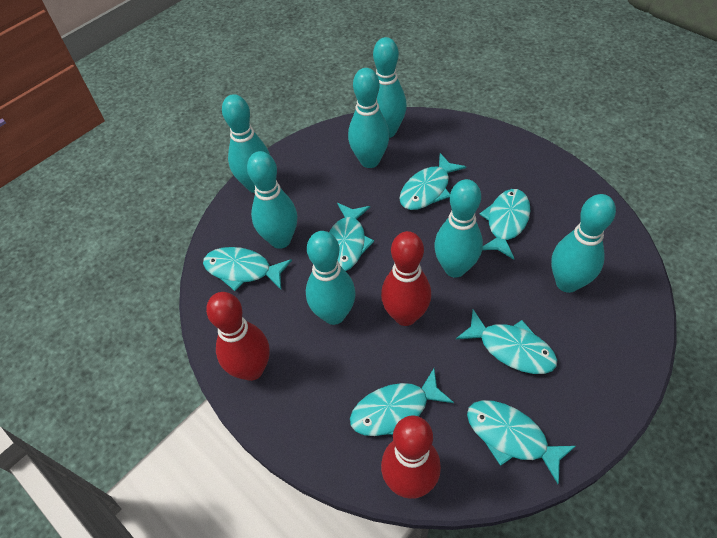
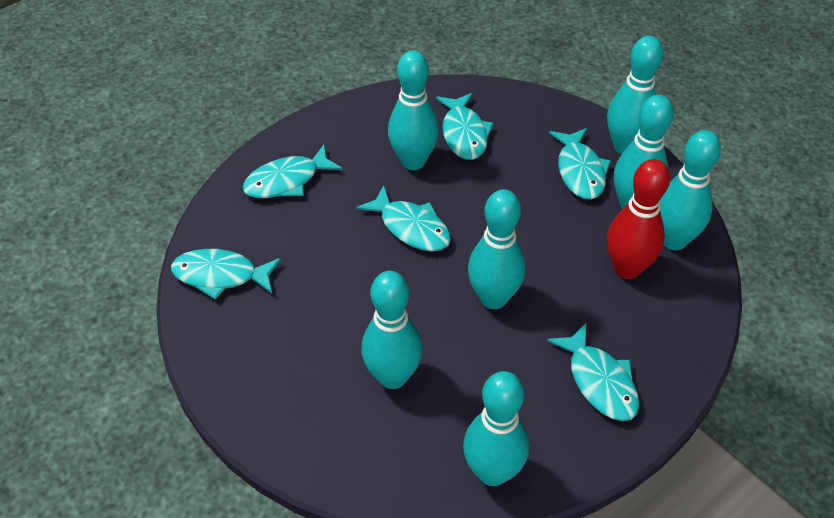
red bowling pin: 3 -> 1
turquoise fish: 7 -> 6

